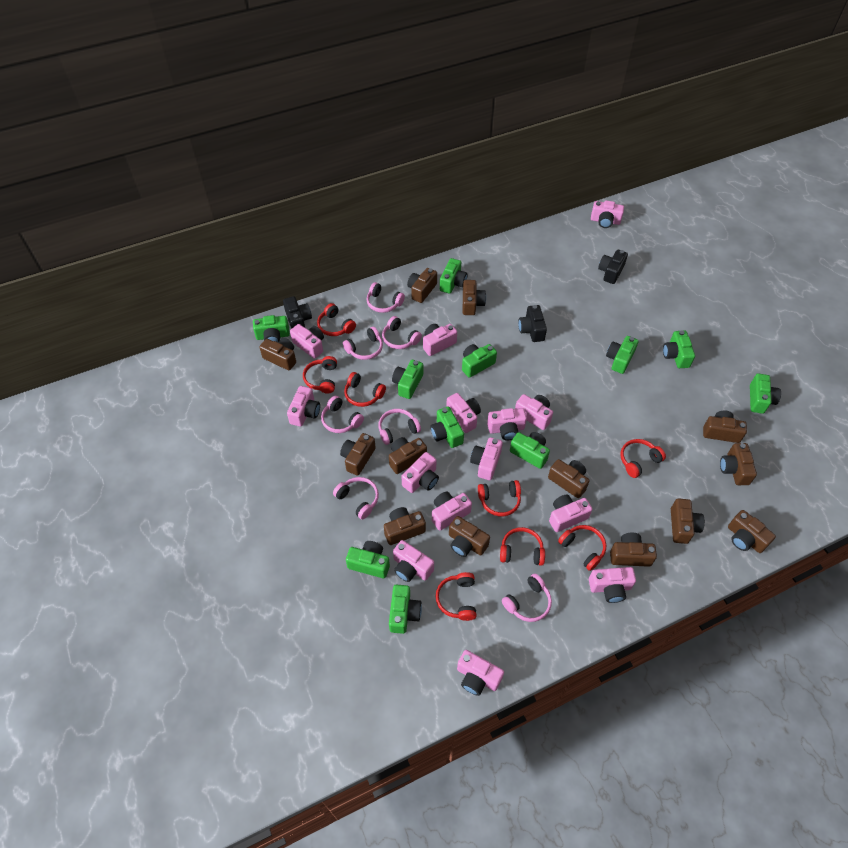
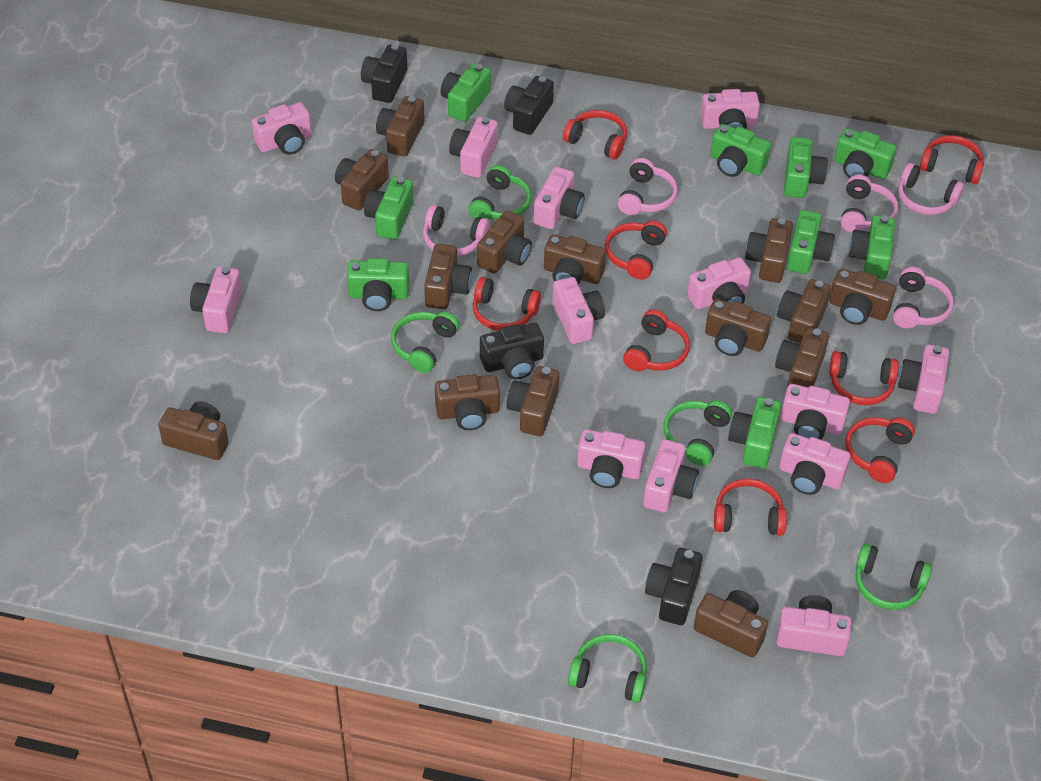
black camera: 3 -> 4
brown camera: 13 -> 14
green camera: 11 -> 9
green headphones: 0 -> 5
pink camera: 14 -> 13
pink headphones: 7 -> 5

